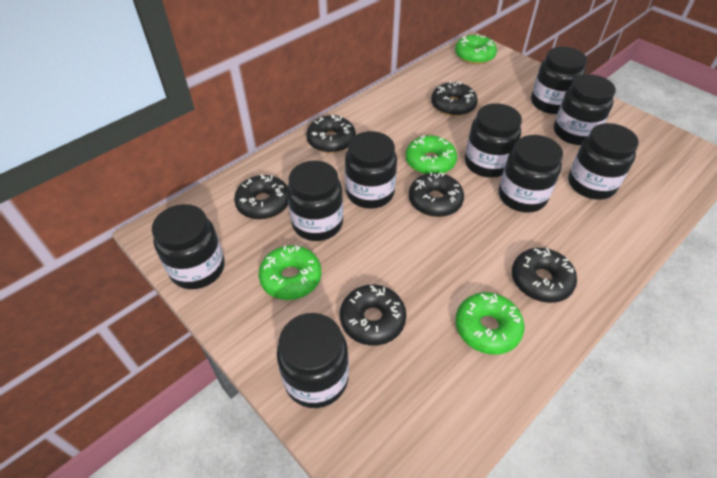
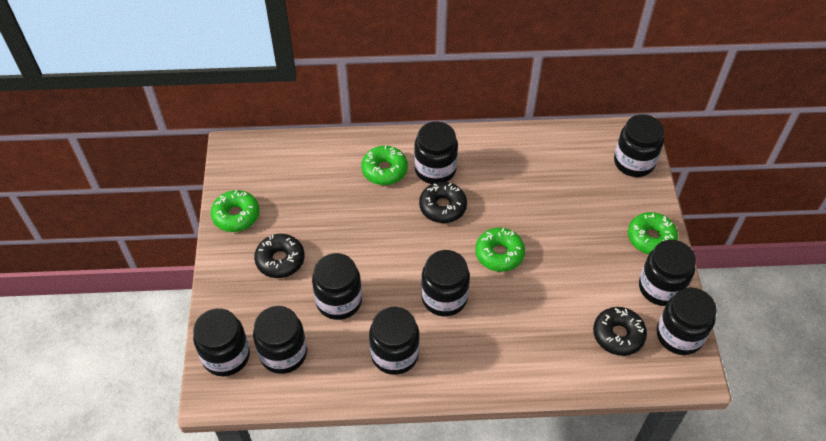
black donut: 6 -> 3

